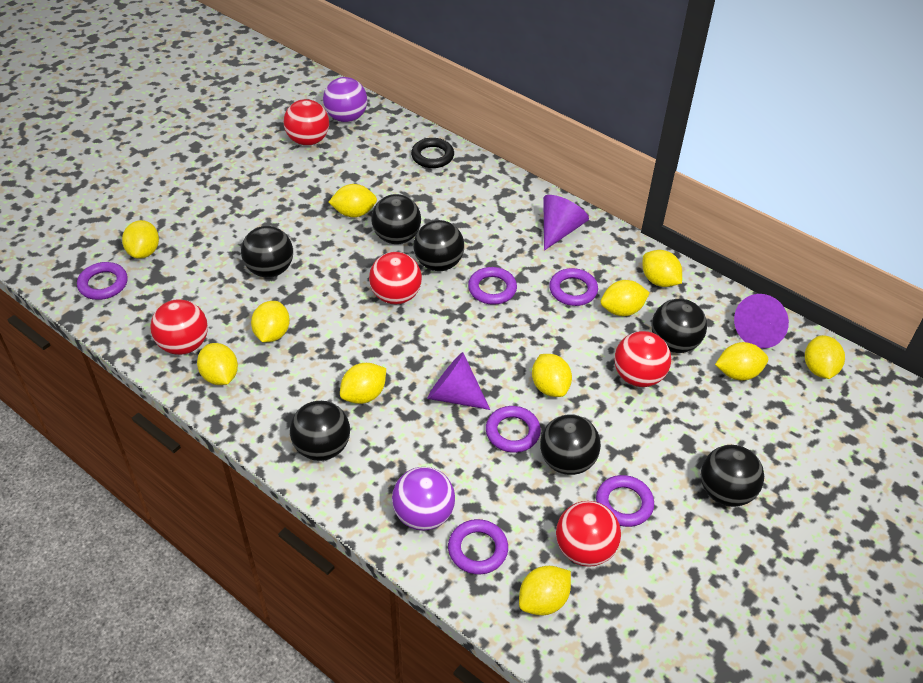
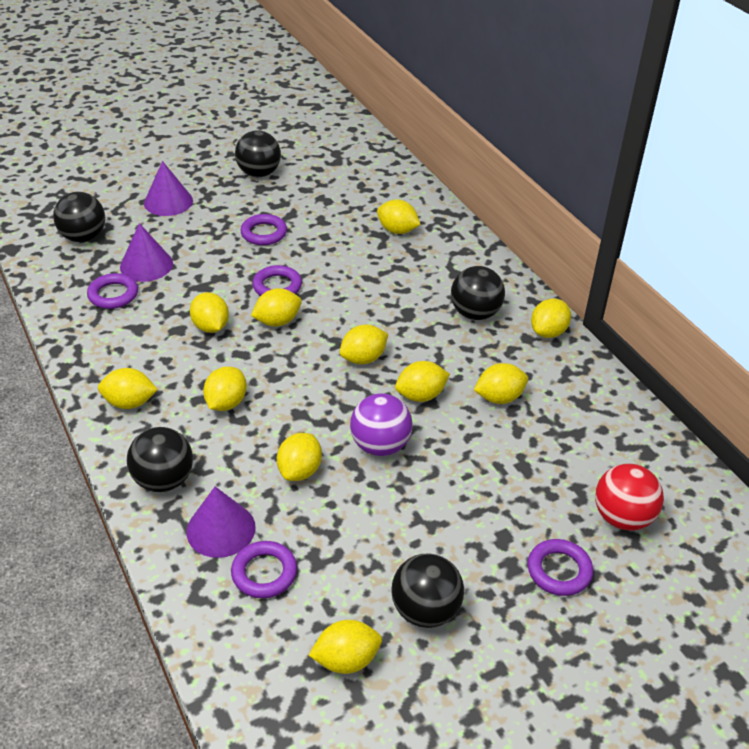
black ball: 7 -> 5
black ring: 1 -> 0
purple ball: 2 -> 1
purple ring: 6 -> 5
red ball: 5 -> 1

